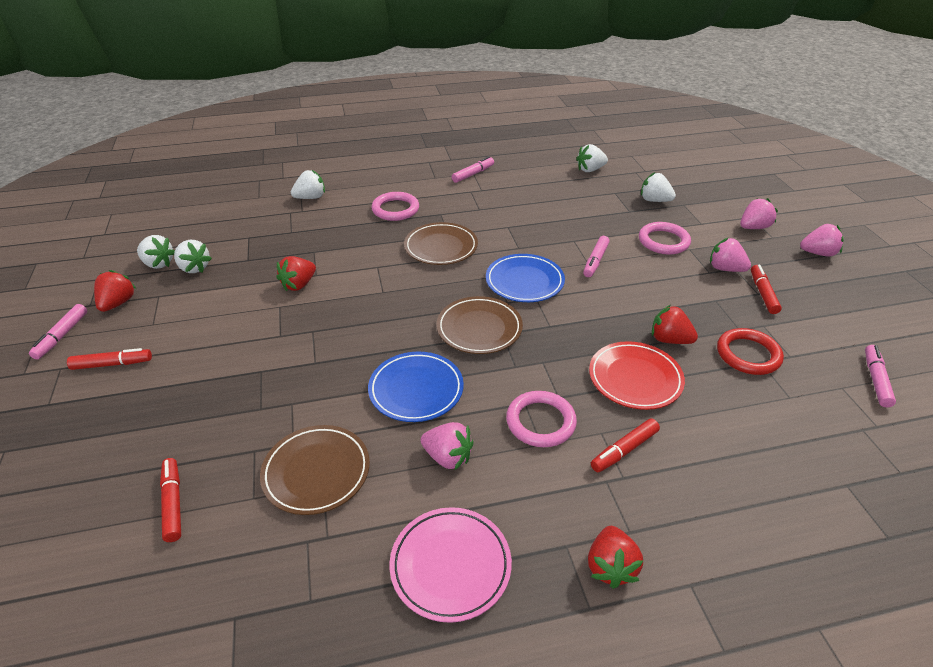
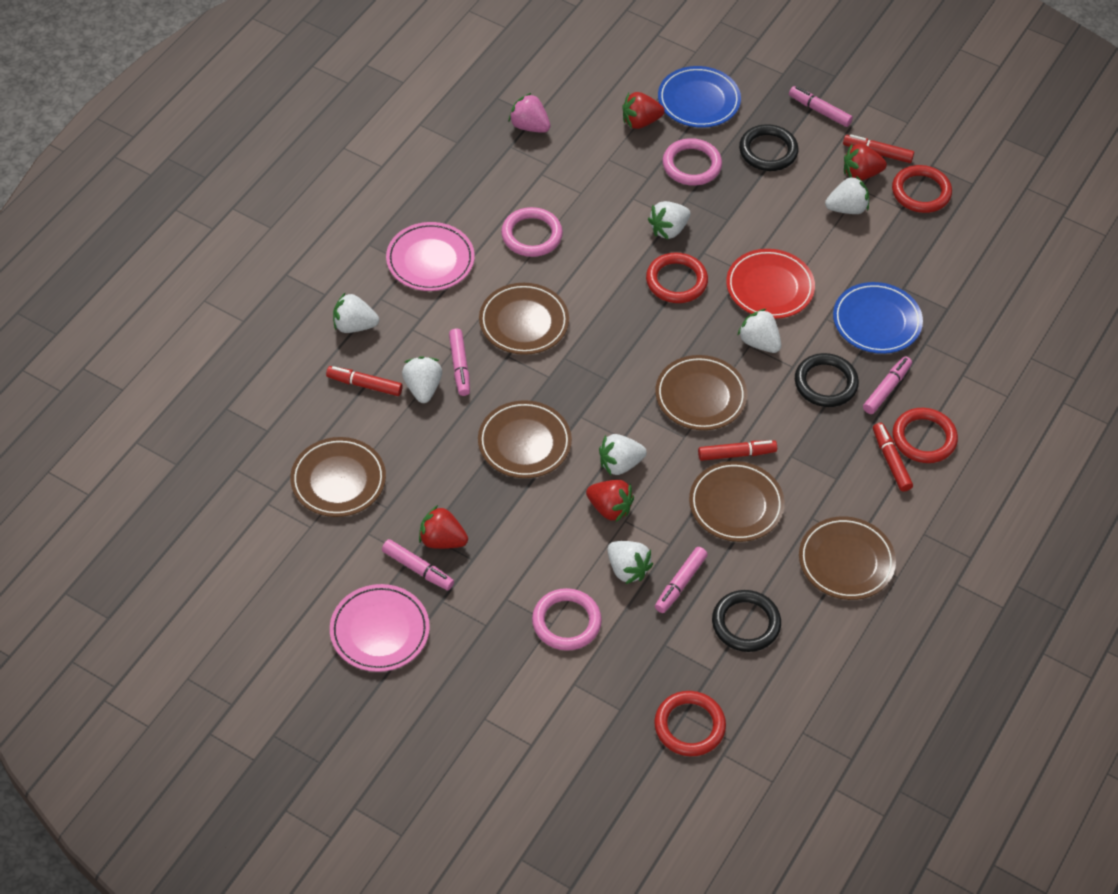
black ring: 0 -> 3
brown plate: 3 -> 6
pink marker: 4 -> 5
pink plate: 1 -> 2
pink strawberry: 4 -> 1
red ring: 1 -> 4
white strawberry: 5 -> 7

